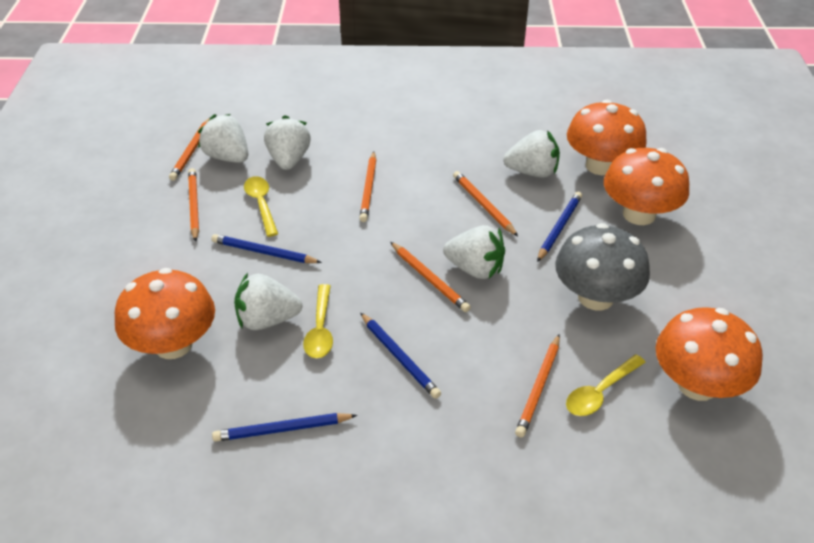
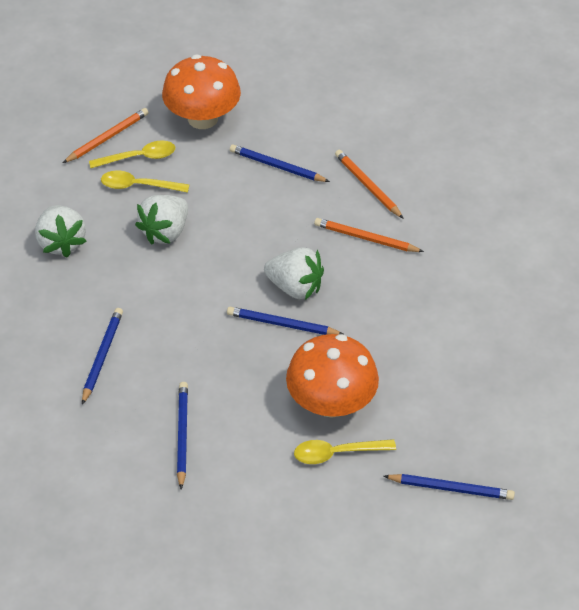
blue pencil: 4 -> 5
grey mushroom: 1 -> 0
orange mushroom: 4 -> 2
orange pencil: 6 -> 3
white strawberry: 5 -> 3

